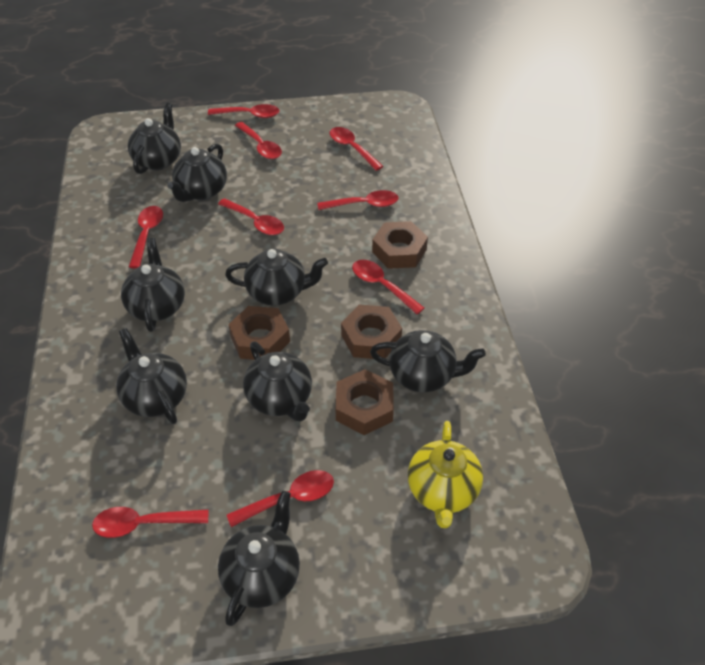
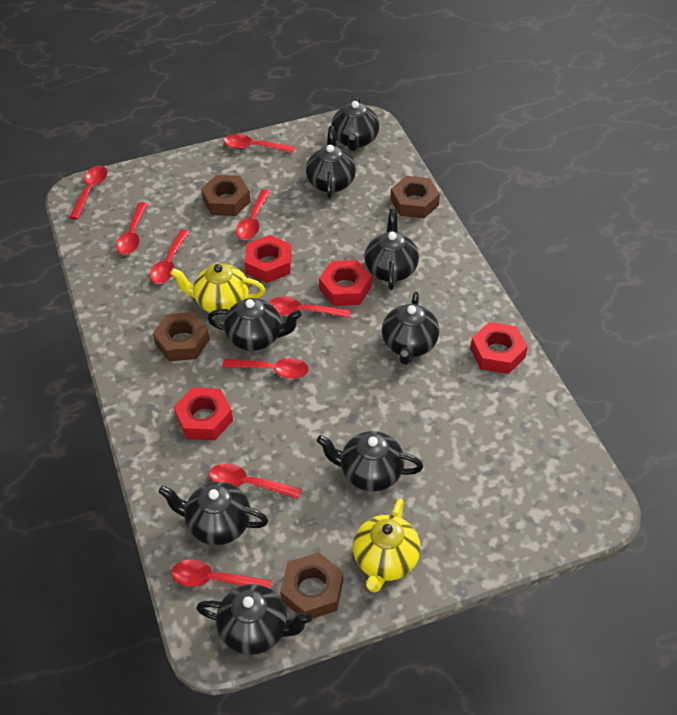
red nut: 0 -> 4
yellow teapot: 1 -> 2

